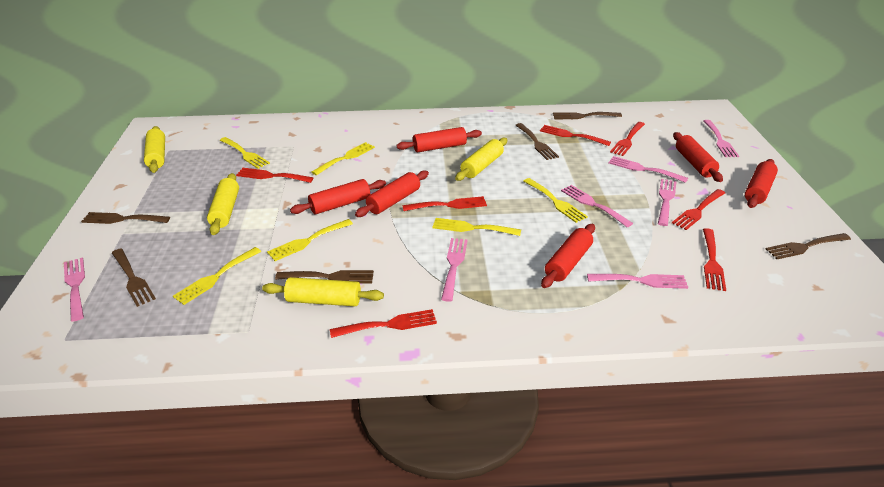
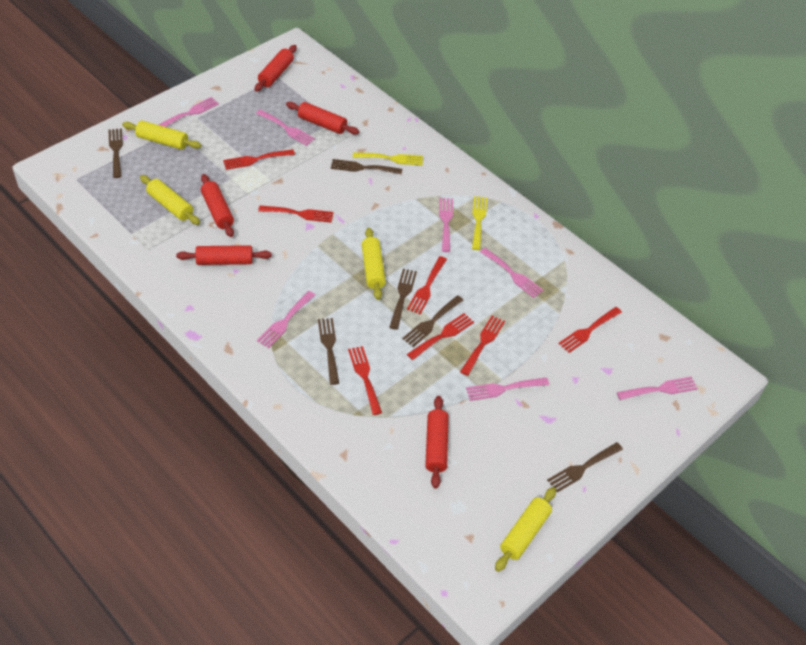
red rolling pin: 6 -> 5
yellow fork: 6 -> 2

